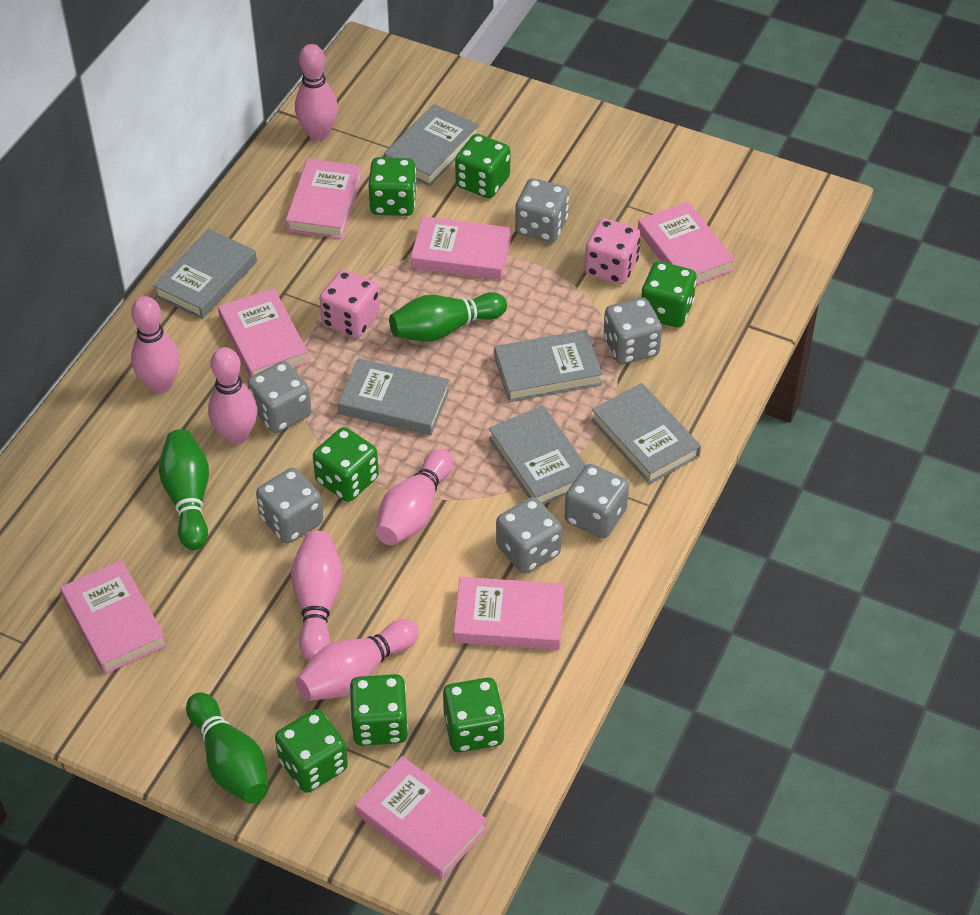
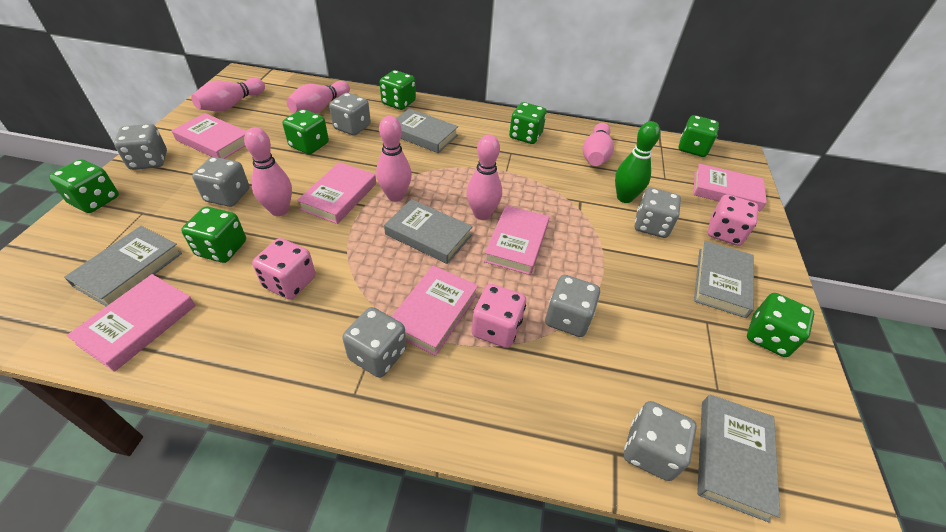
green bowling pin: 3 -> 1
grey book: 6 -> 5
grey dice: 6 -> 7
pink book: 7 -> 6
pink dice: 2 -> 3

